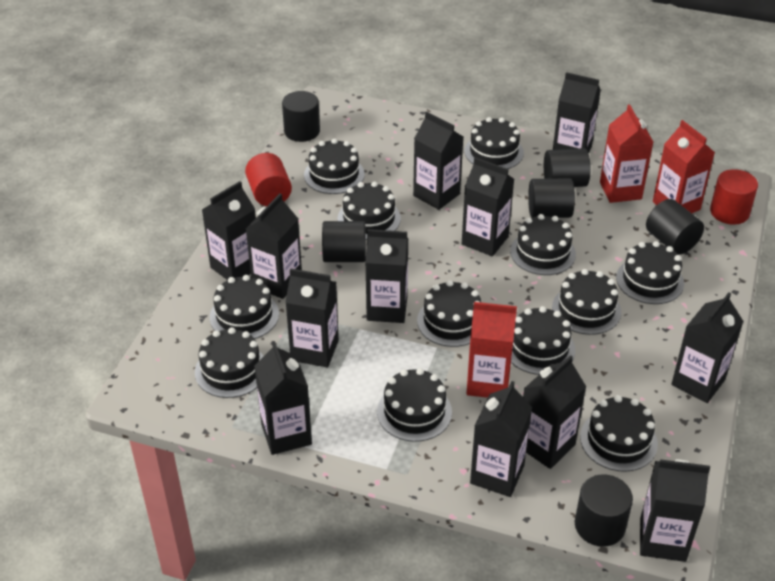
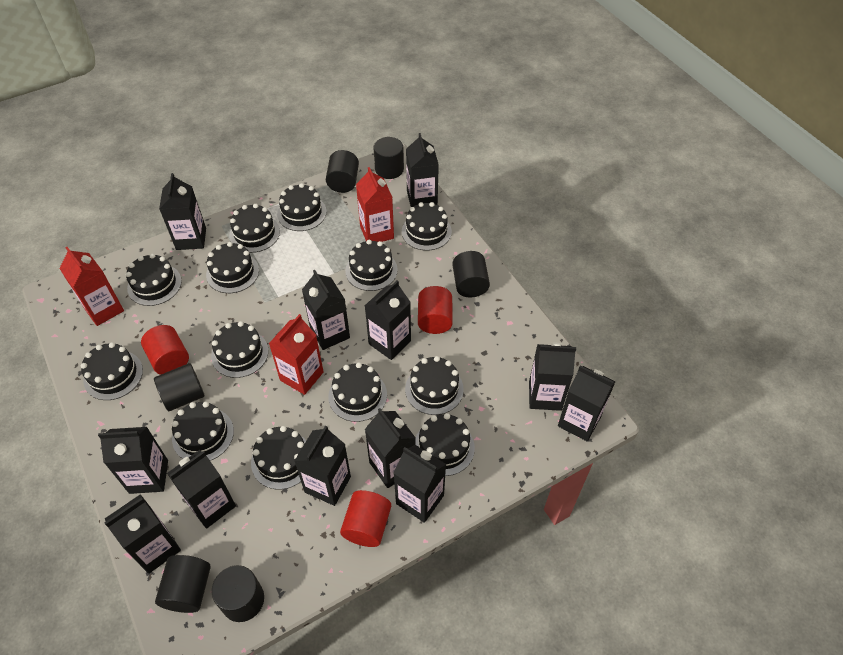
black cake: 12 -> 13
red cylinder: 2 -> 3

